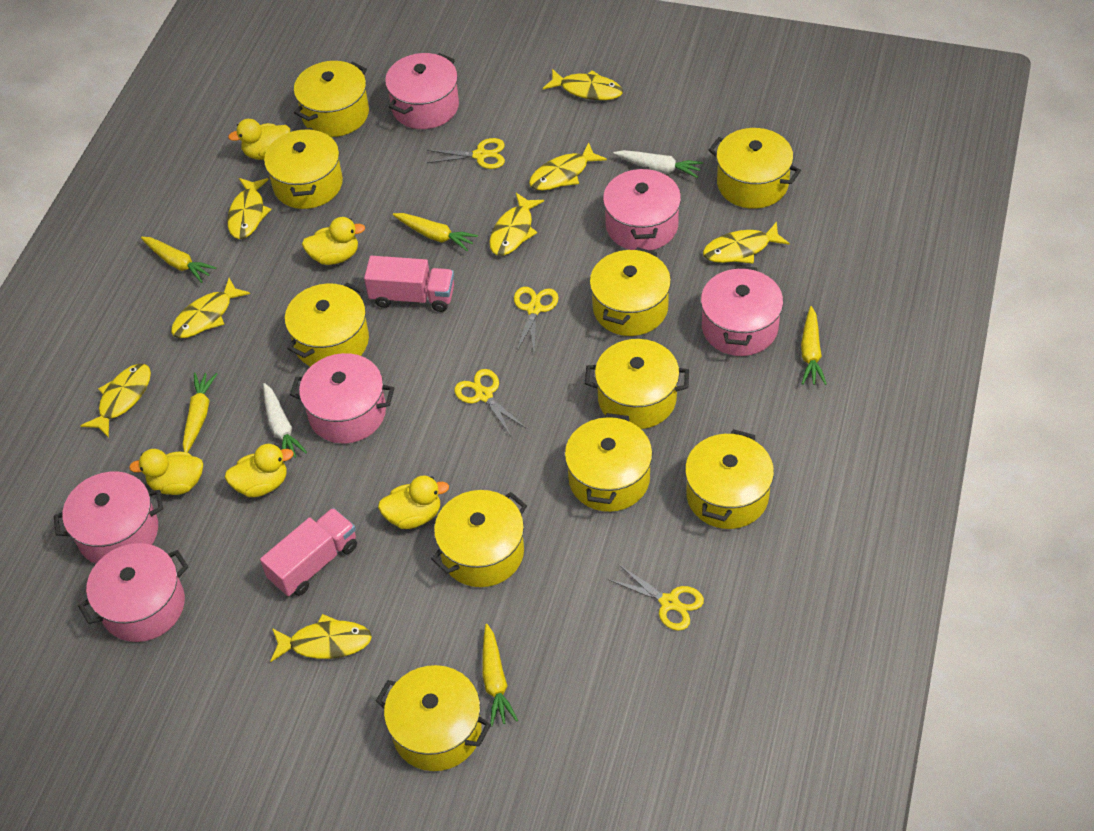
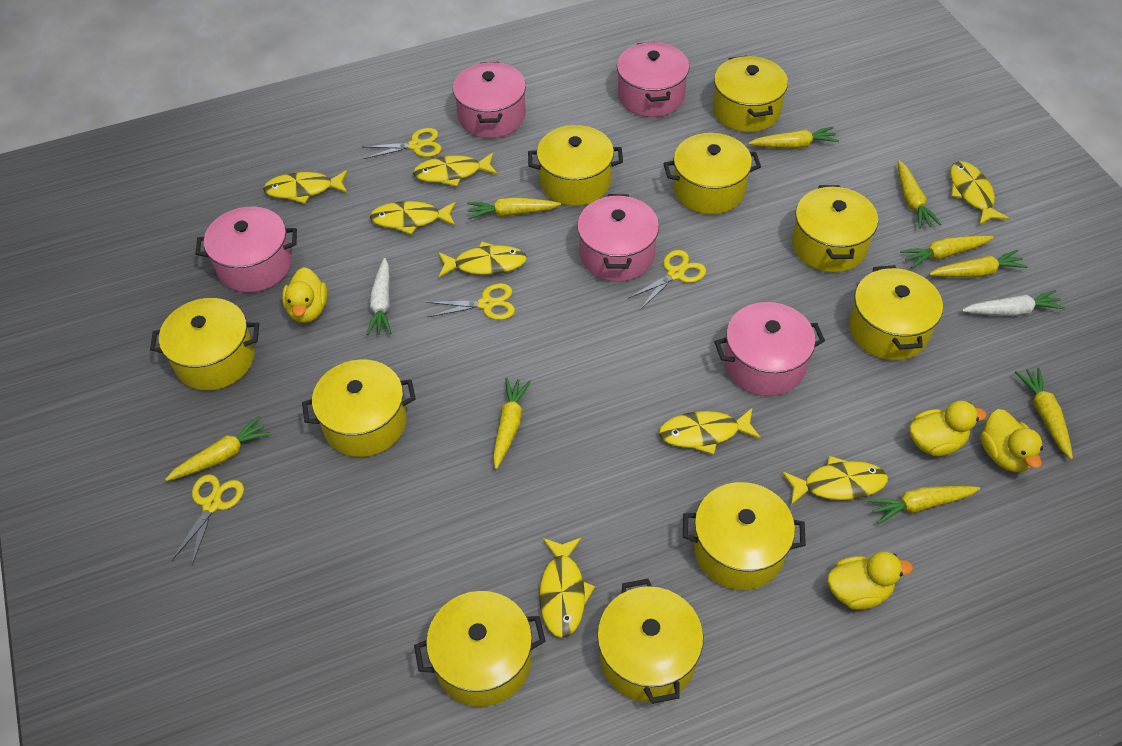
pink pot: 6 -> 5
pink truck: 2 -> 0
yellow carrot: 5 -> 9
yellow duck: 5 -> 4

